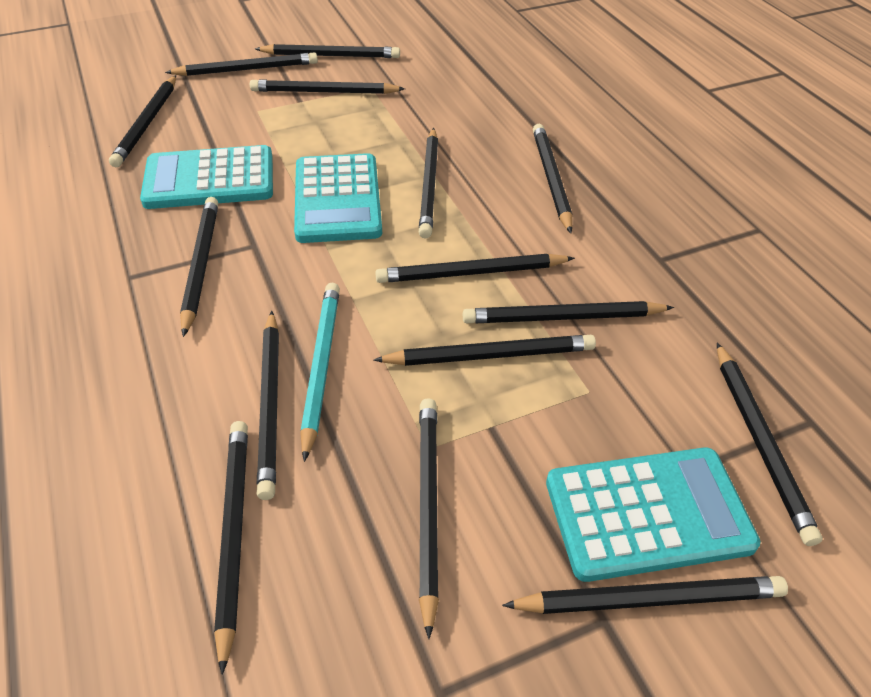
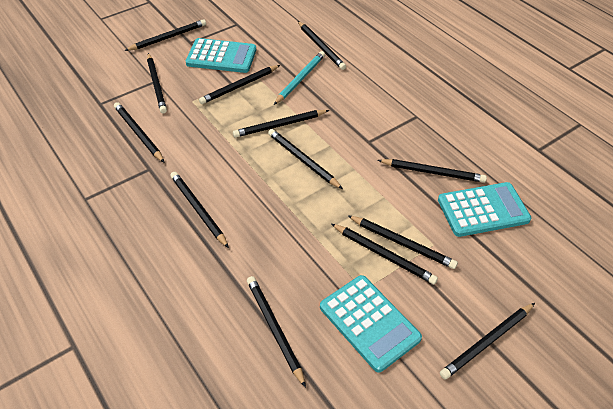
black pencil: 15 -> 13

